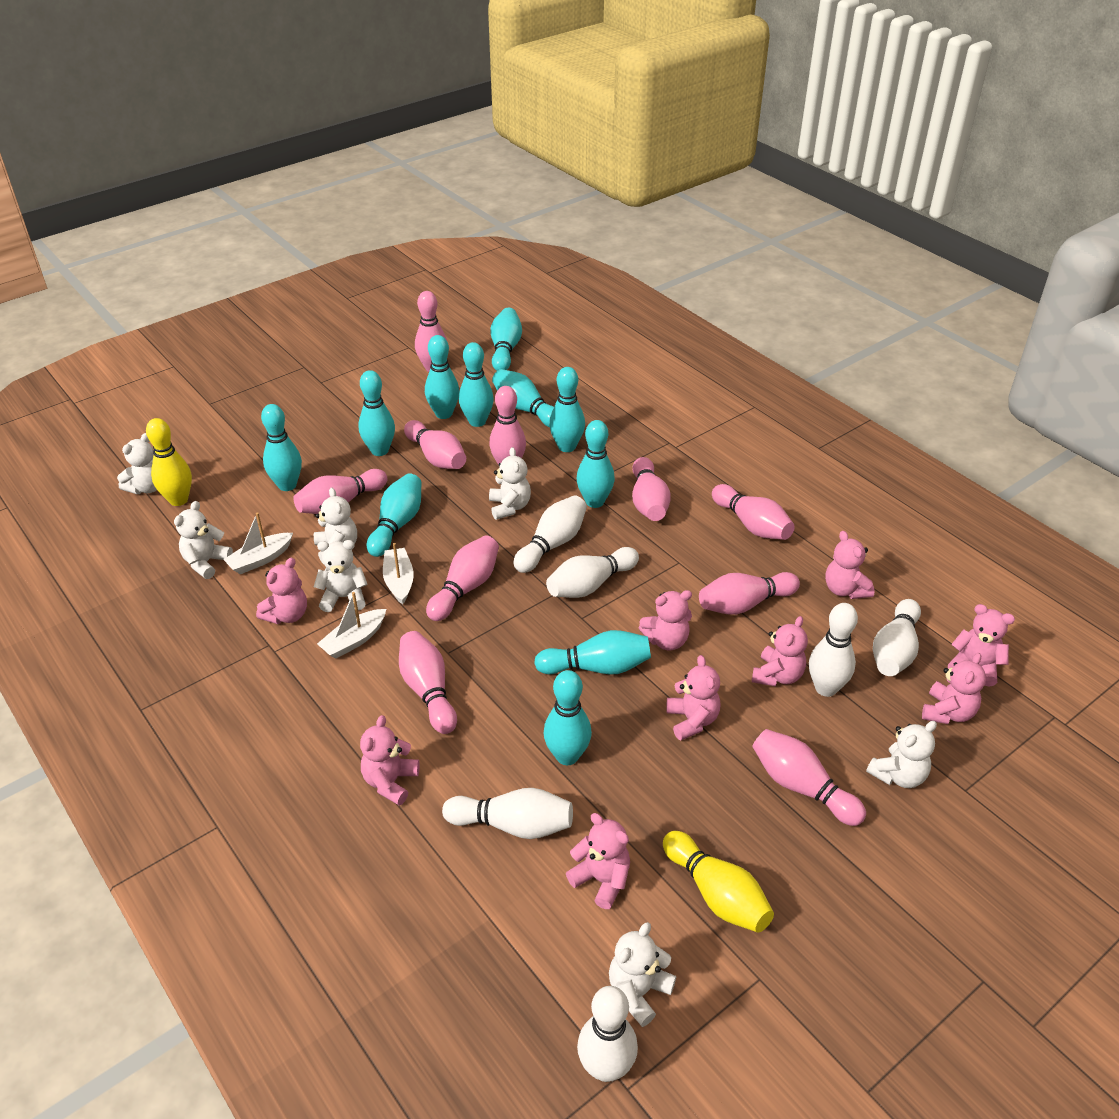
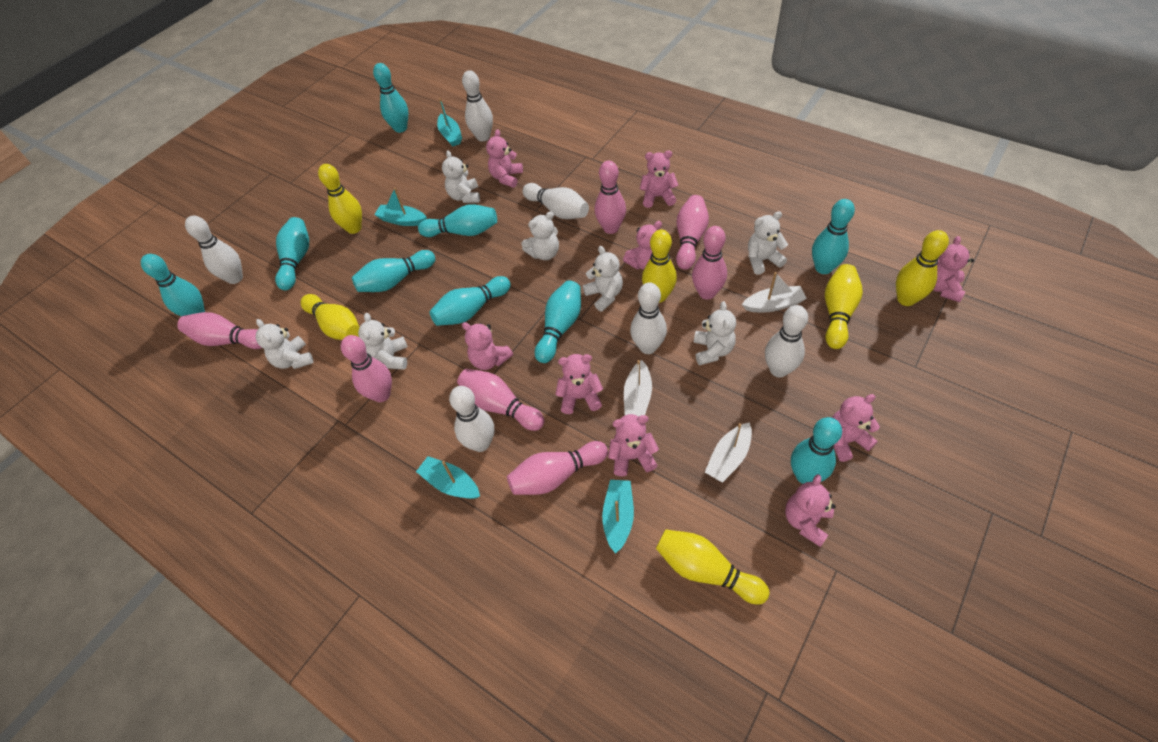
pink bowling pin: 10 -> 7
turquoise boat: 0 -> 4
turquoise bowling pin: 11 -> 9
yellow bowling pin: 2 -> 6

